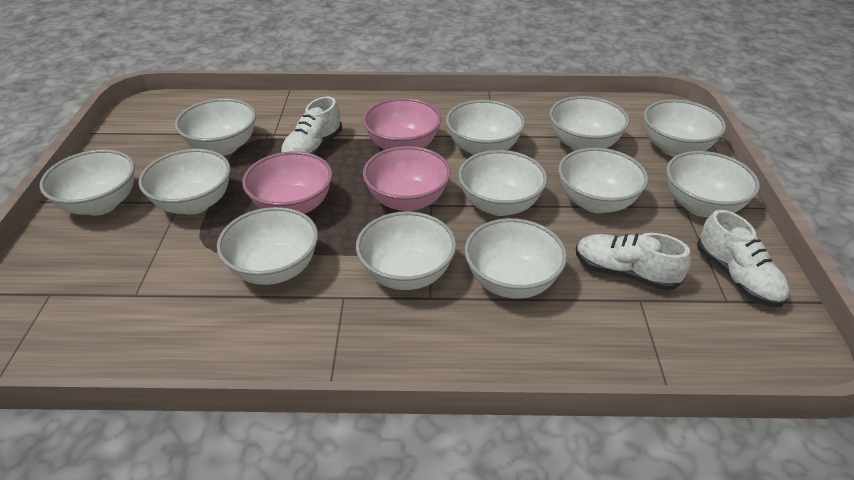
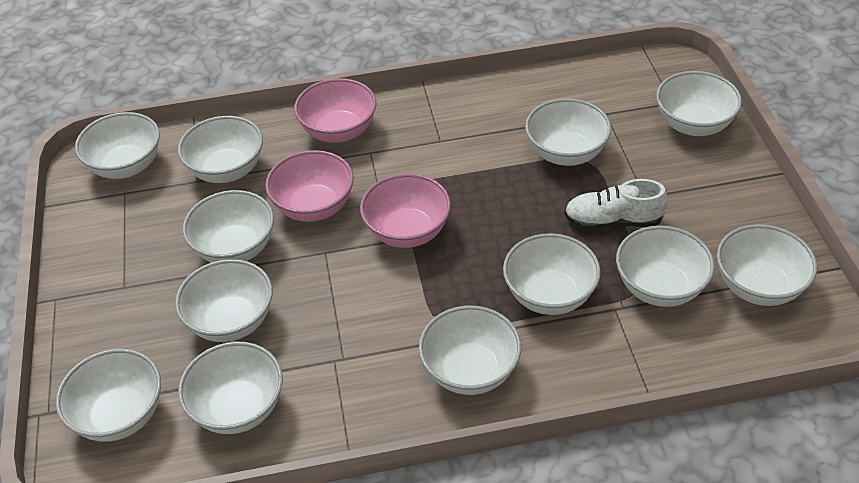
white shoe: 3 -> 1

